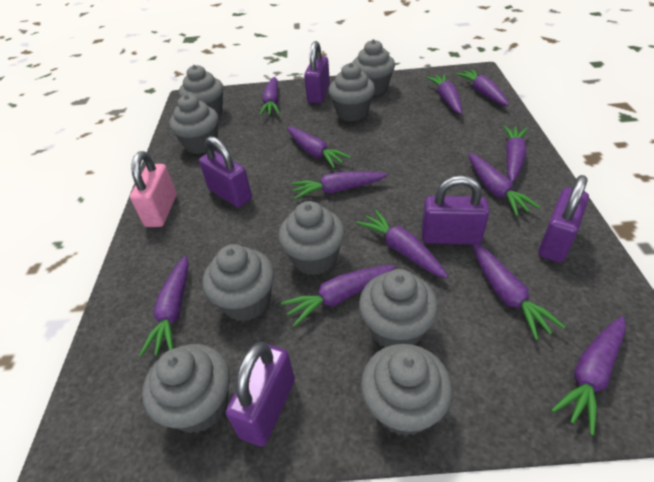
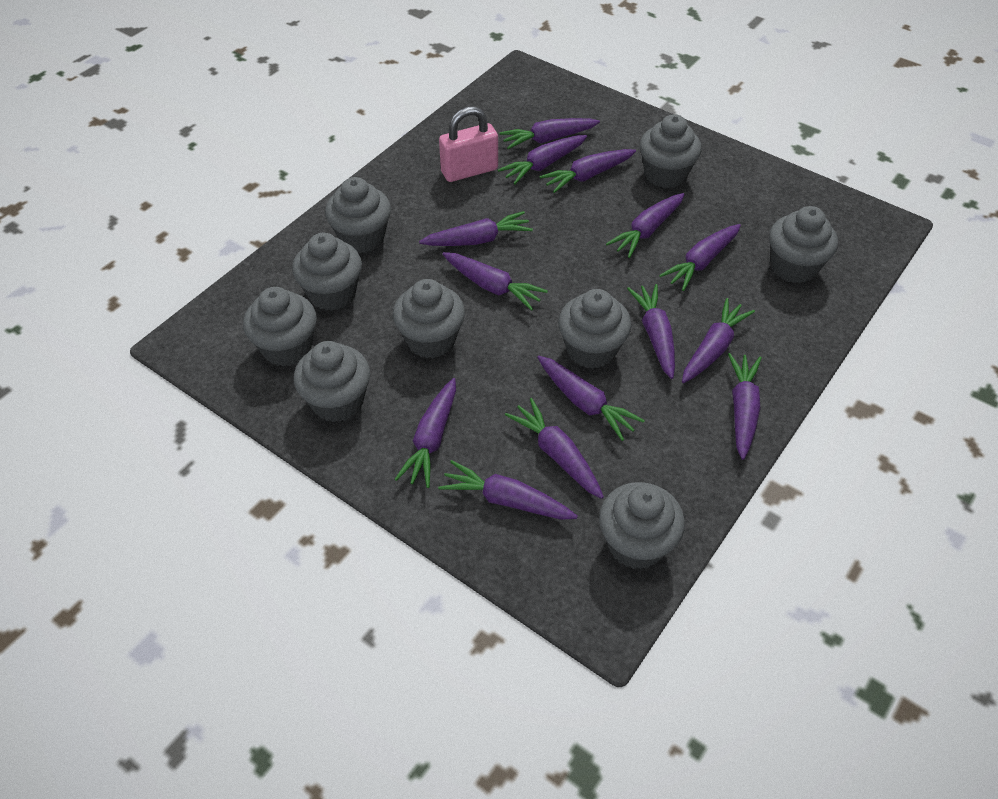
purple carrot: 12 -> 14
purple padlock: 5 -> 0

